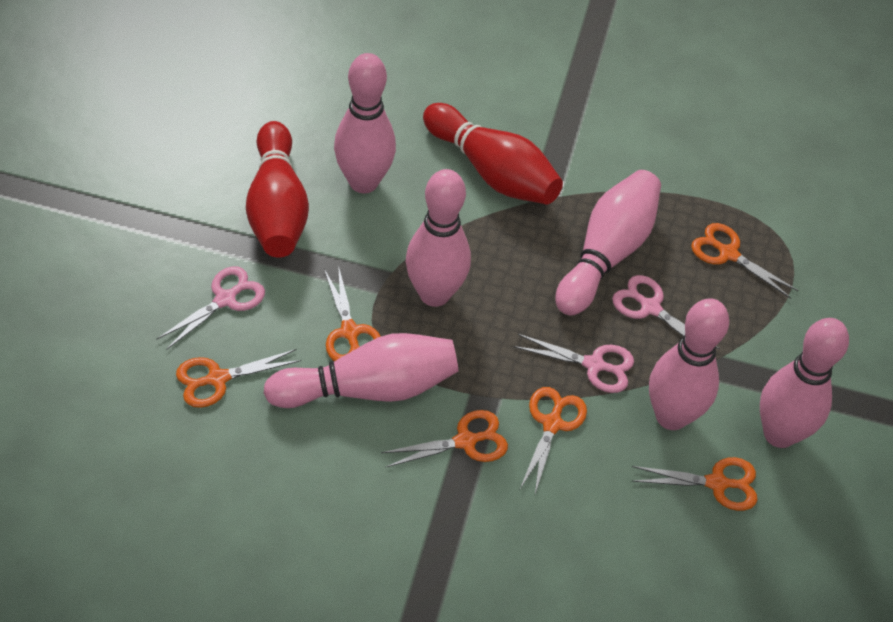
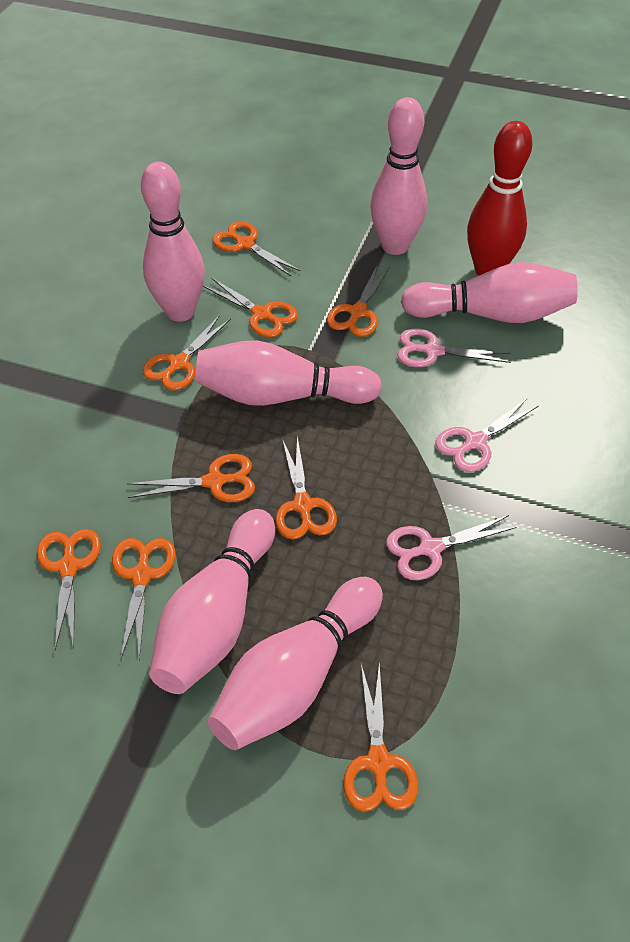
orange scissors: 6 -> 9
red bowling pin: 2 -> 1

